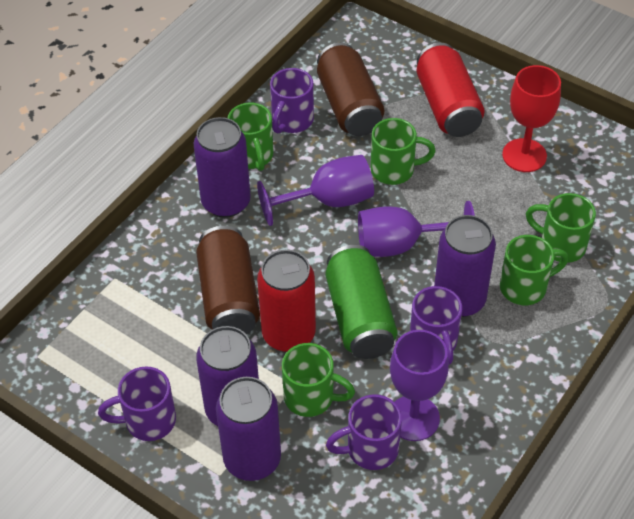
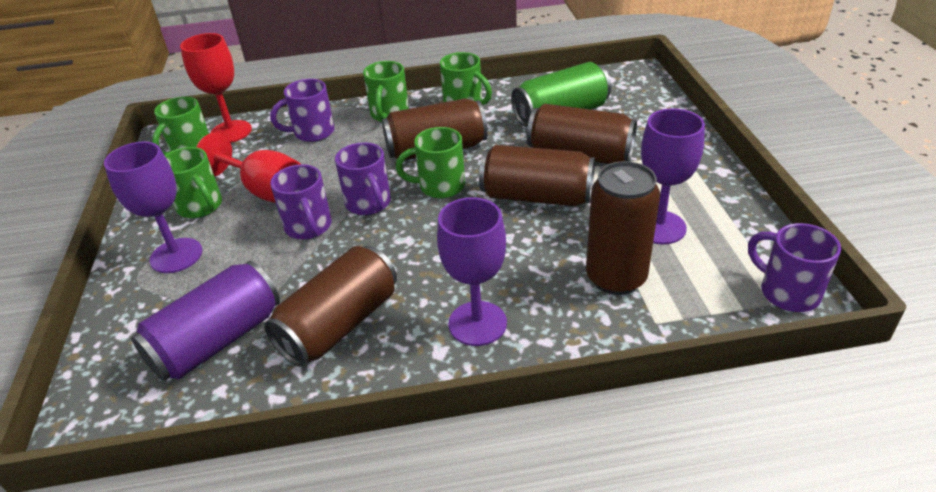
brown can: 2 -> 5
purple can: 4 -> 1
red can: 2 -> 0
red goblet: 1 -> 2

